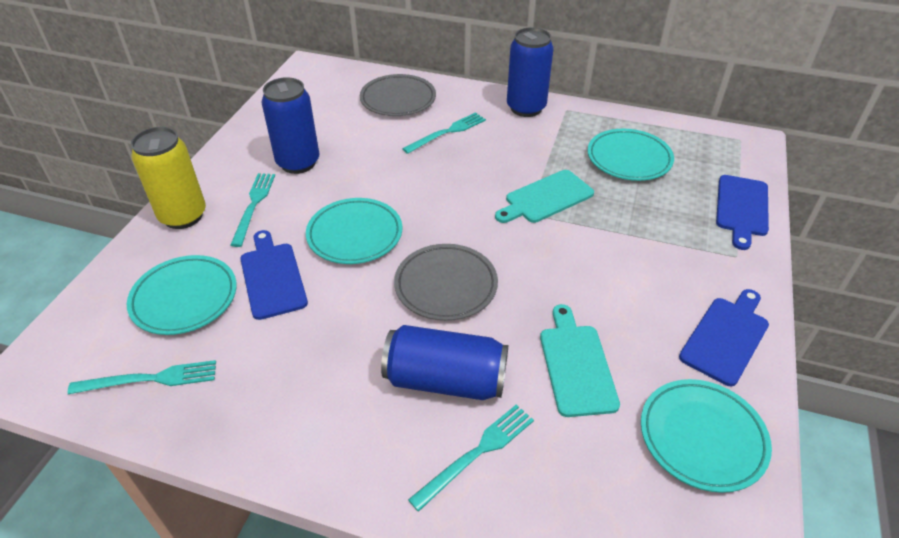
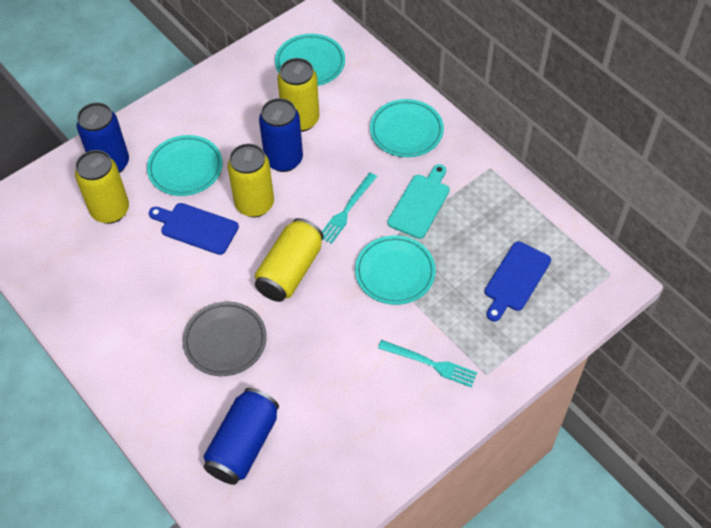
blue cutting board: 3 -> 2
grey plate: 2 -> 1
turquoise cutting board: 2 -> 1
turquoise fork: 4 -> 2
yellow can: 1 -> 4

